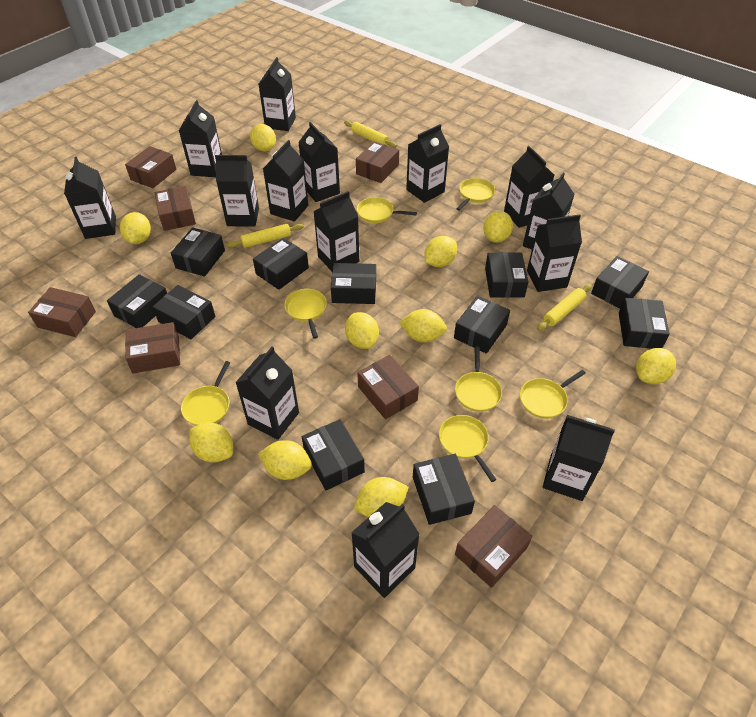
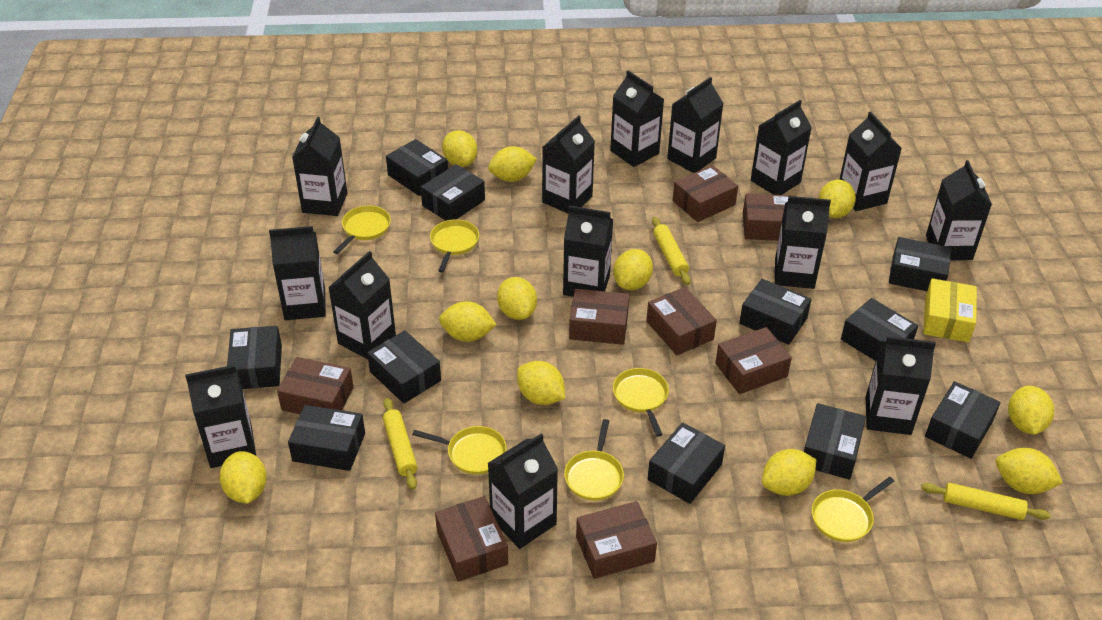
brown box: 7 -> 8
yellow box: 0 -> 1
yellow lemon: 10 -> 11
yellow pan: 7 -> 6

